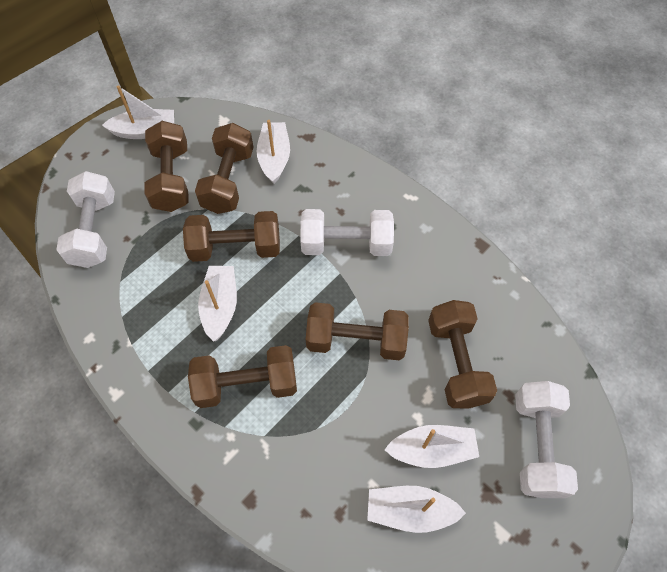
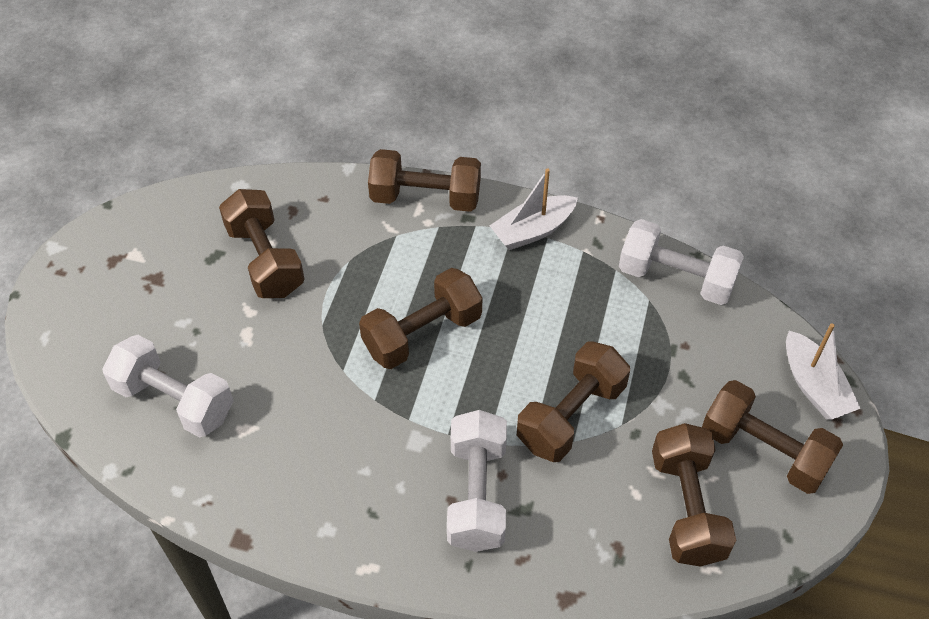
white boat: 5 -> 2

